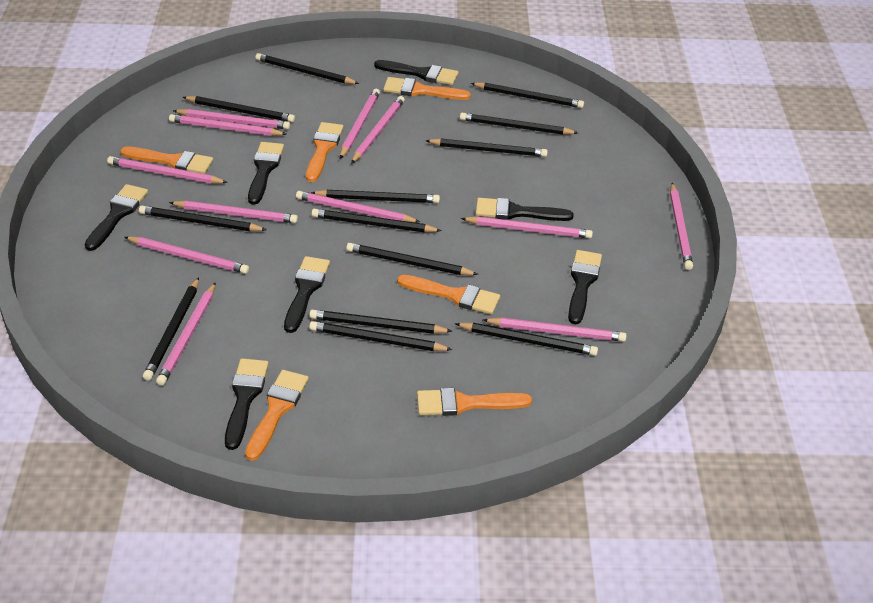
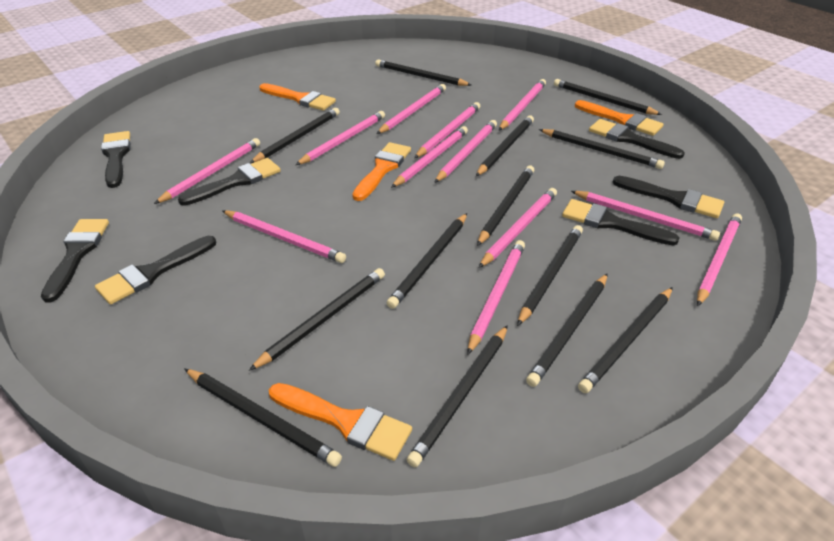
orange brush: 6 -> 4

